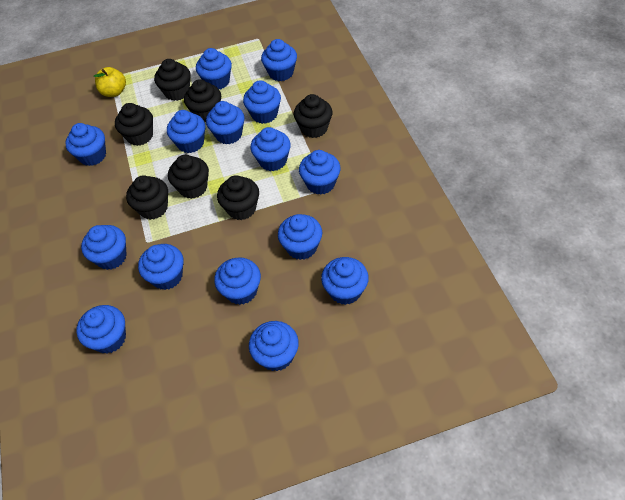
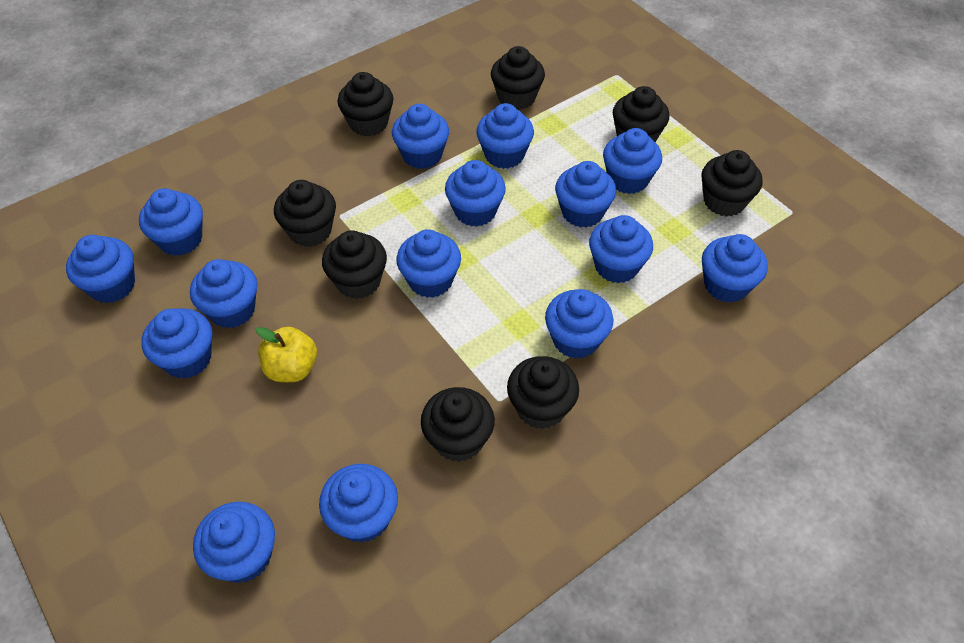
black cupcake: 7 -> 8

